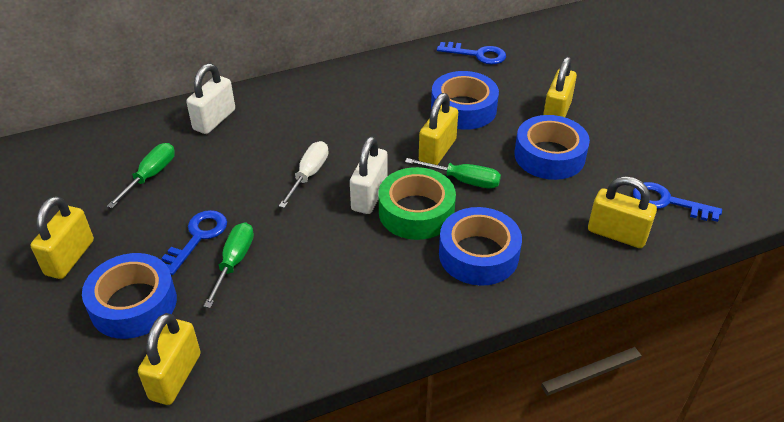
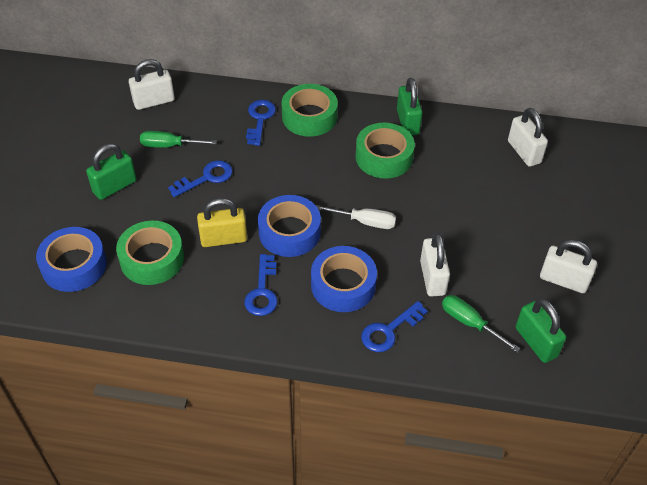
blue key: 3 -> 4
blue tape: 4 -> 3
green padlock: 0 -> 3
green screwdriver: 3 -> 2
green tape: 1 -> 3
white padlock: 2 -> 4
yellow padlock: 5 -> 1

